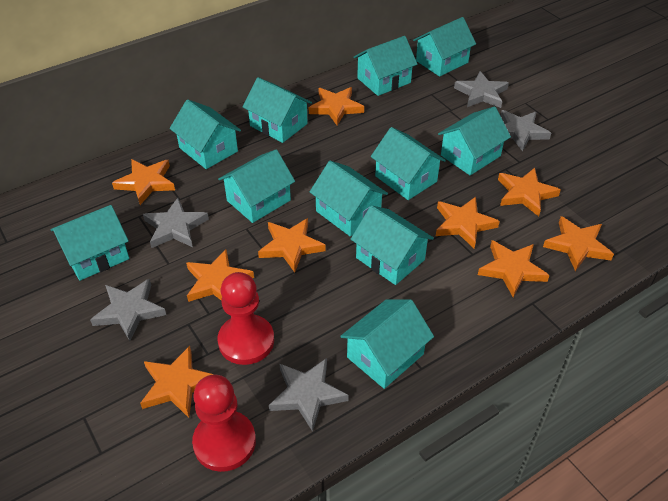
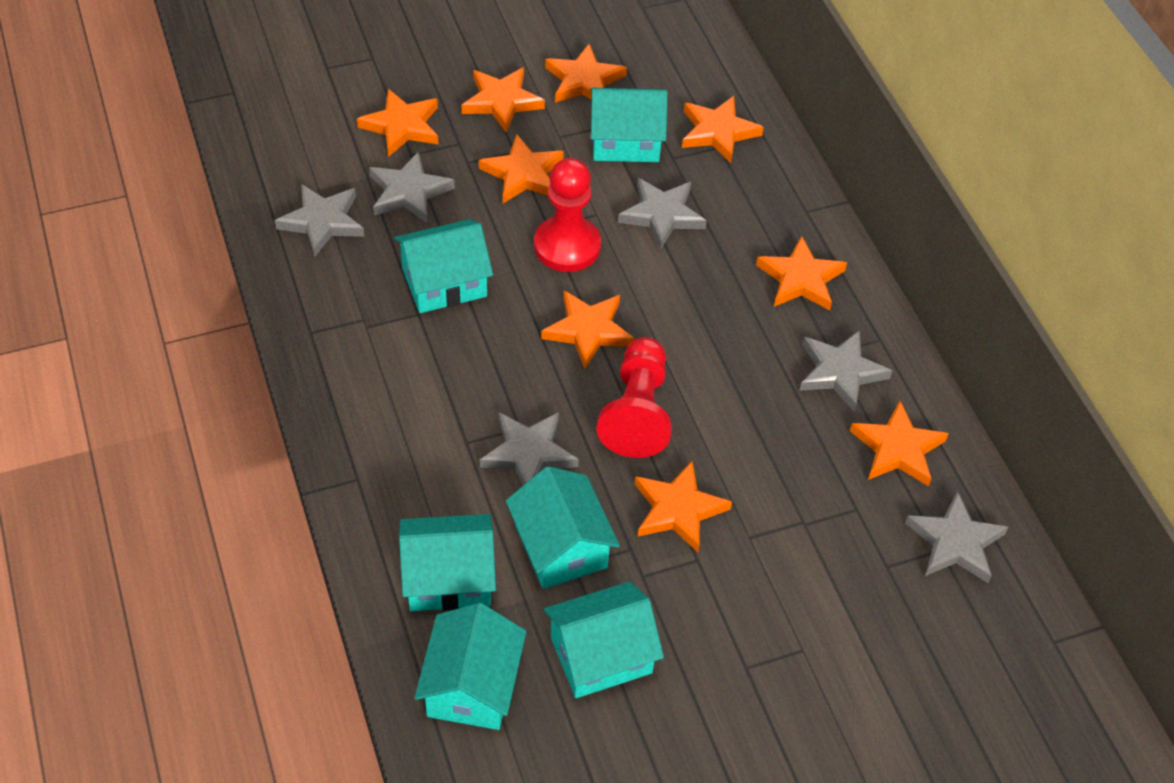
grey star: 5 -> 6
turquoise house: 11 -> 6

